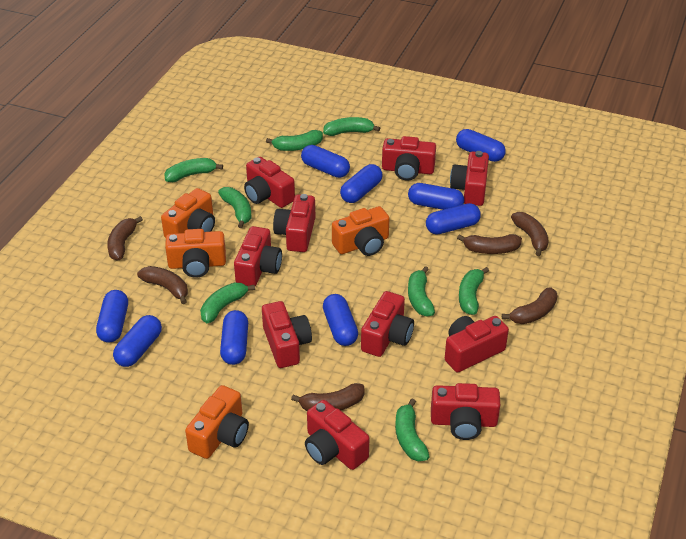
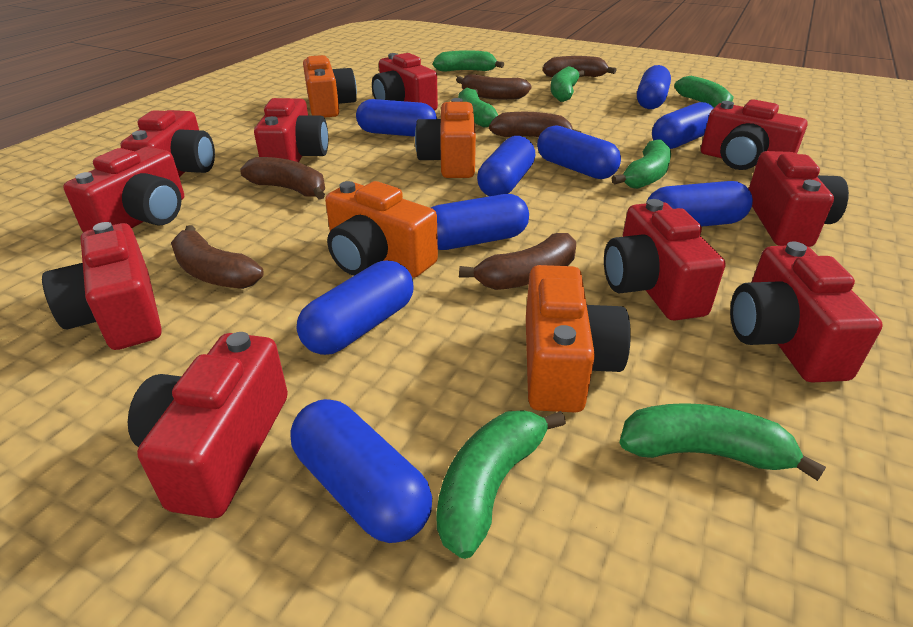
green banana: 8 -> 7

